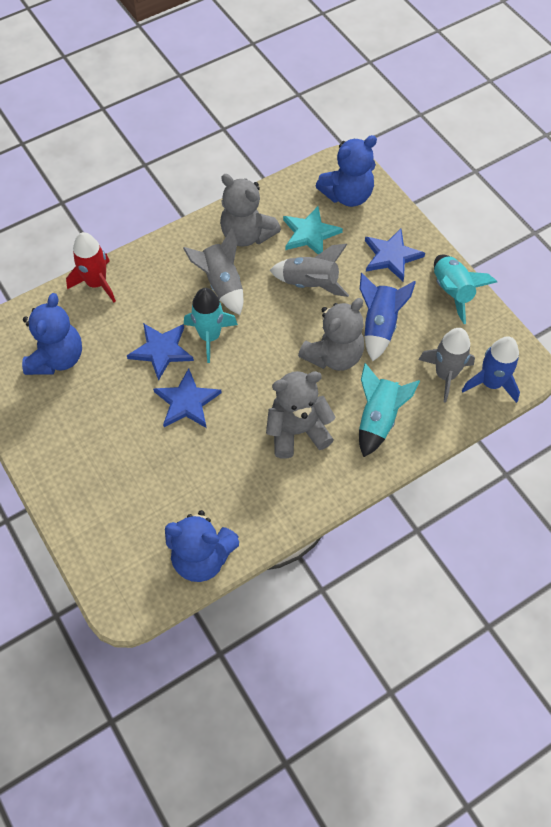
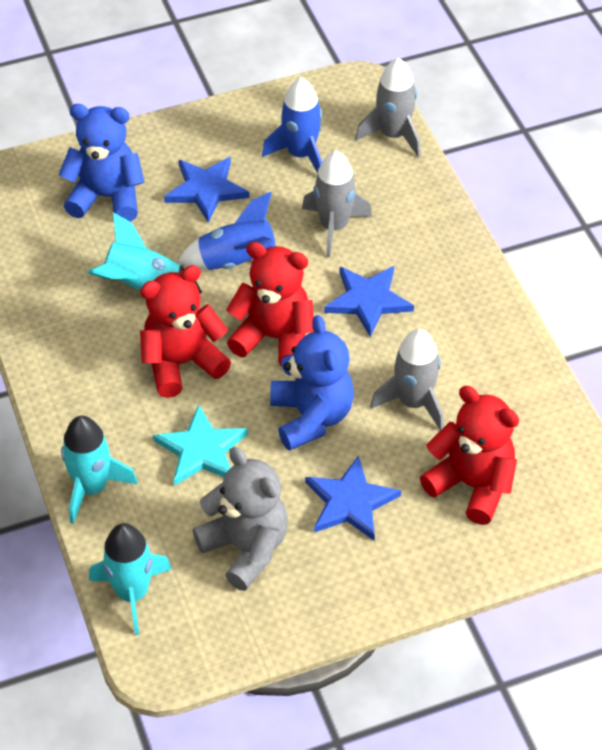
blue teddy bear: 3 -> 2
grey teddy bear: 3 -> 1
red rocket: 1 -> 0
red teddy bear: 0 -> 3

